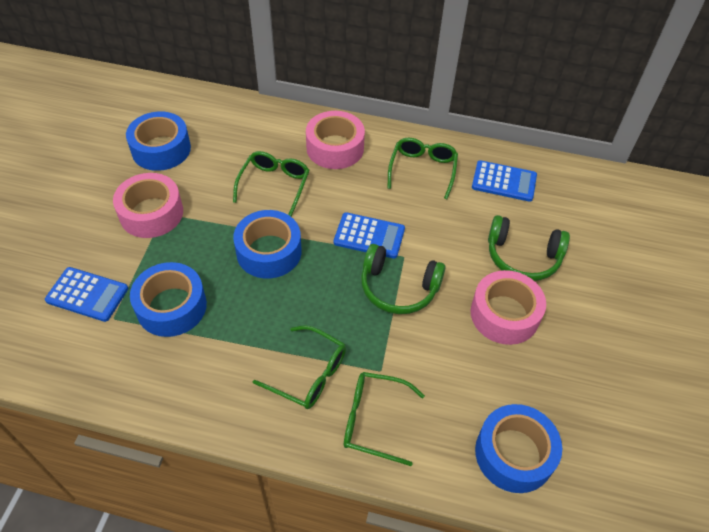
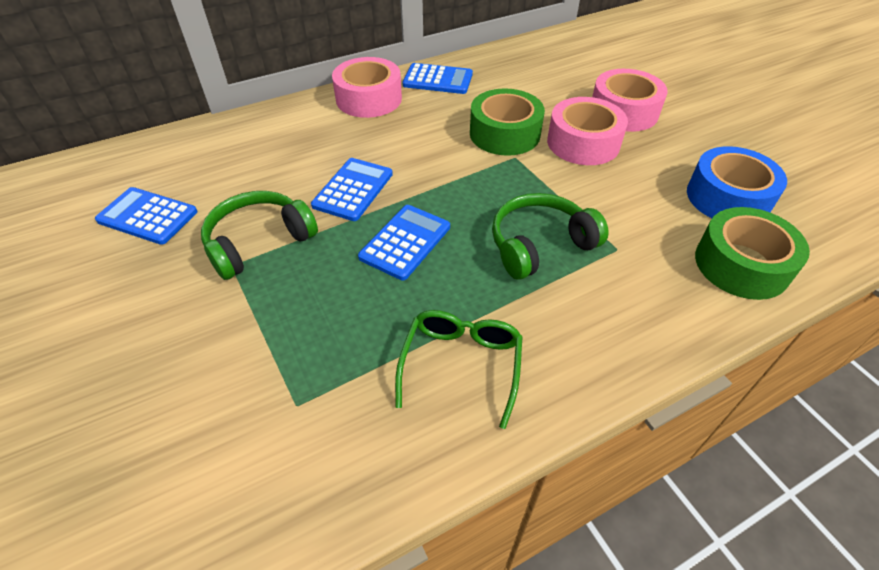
blue calculator: 3 -> 4
blue tape: 4 -> 1
green glasses: 4 -> 1
green tape: 0 -> 2

